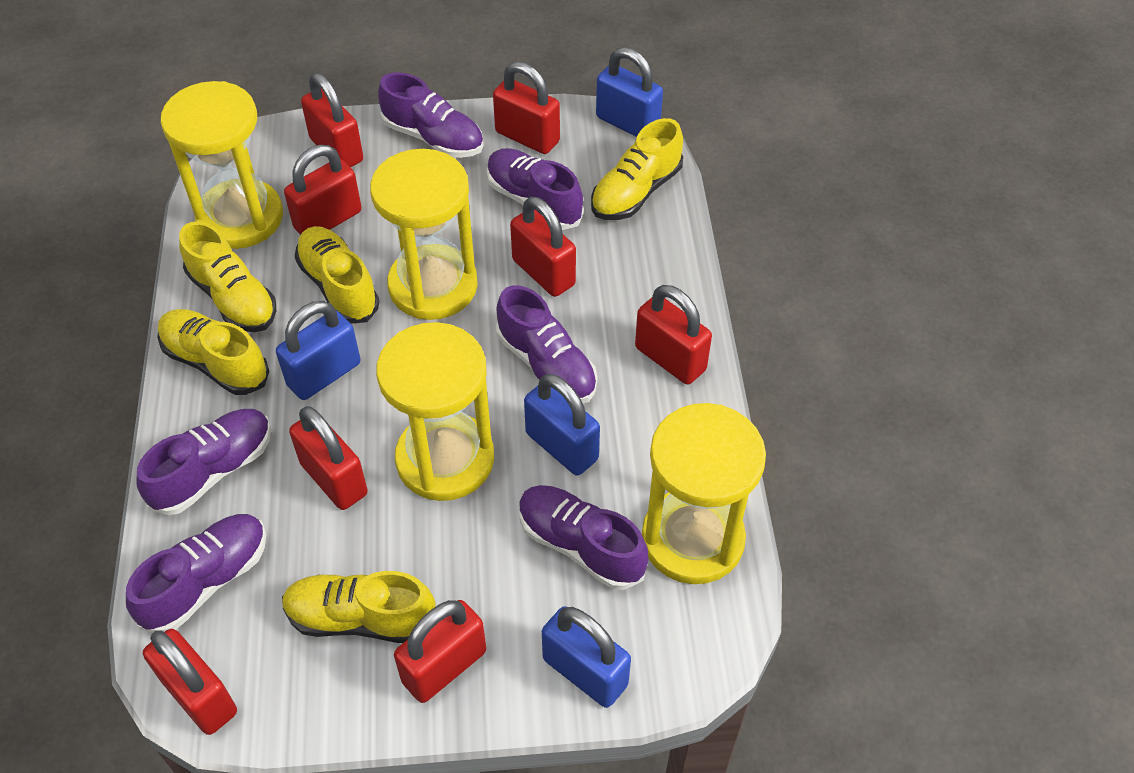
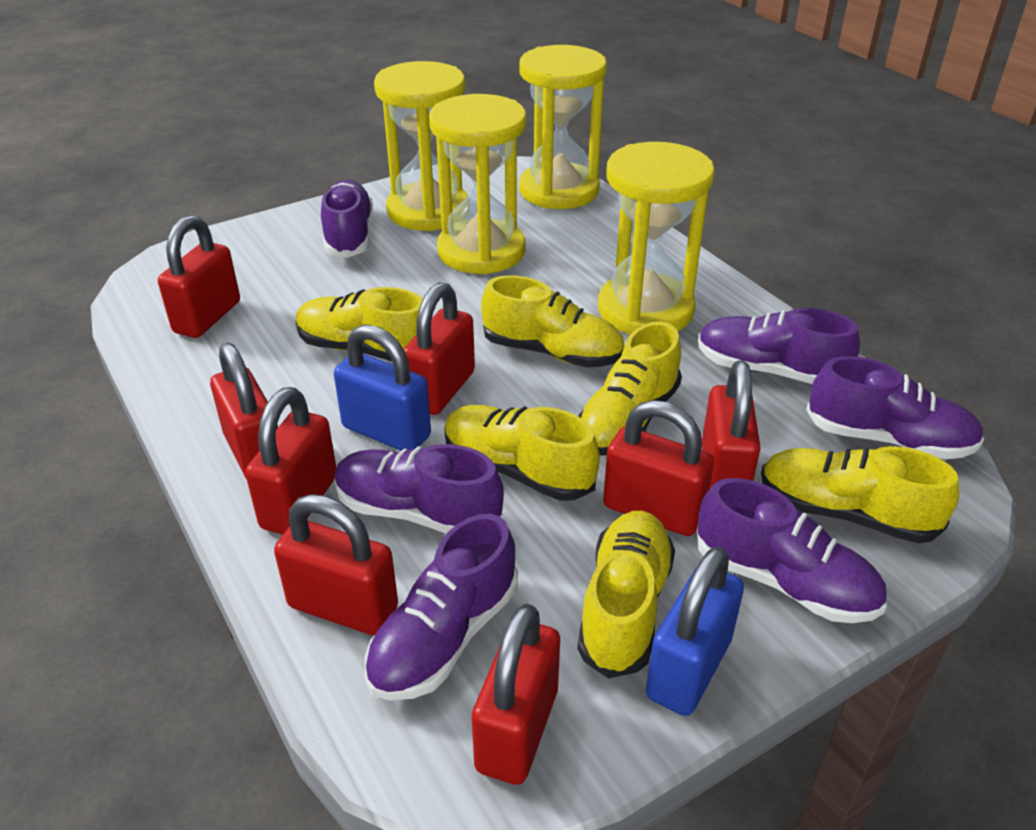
blue padlock: 4 -> 2
yellow shoe: 5 -> 6

